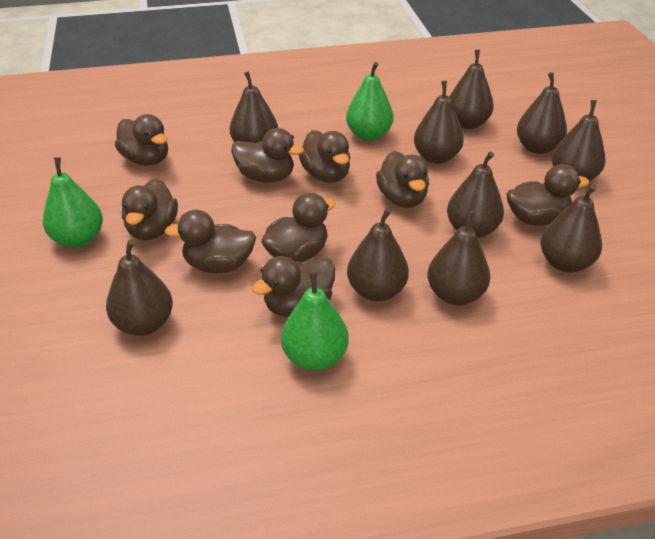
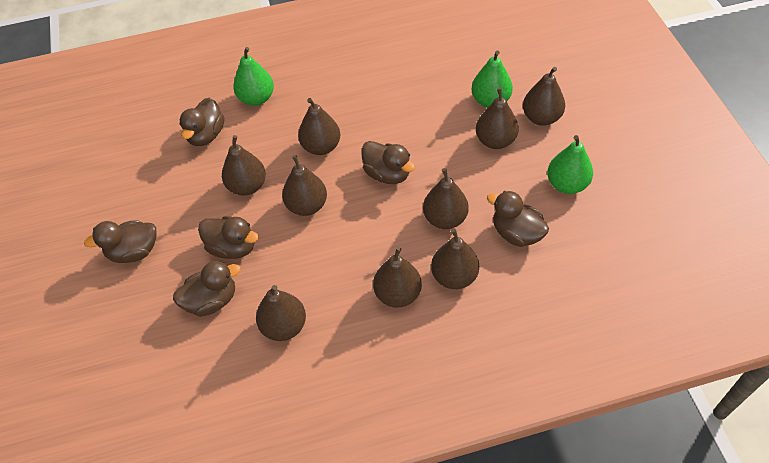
brown duck: 9 -> 6
brown pear: 10 -> 9

